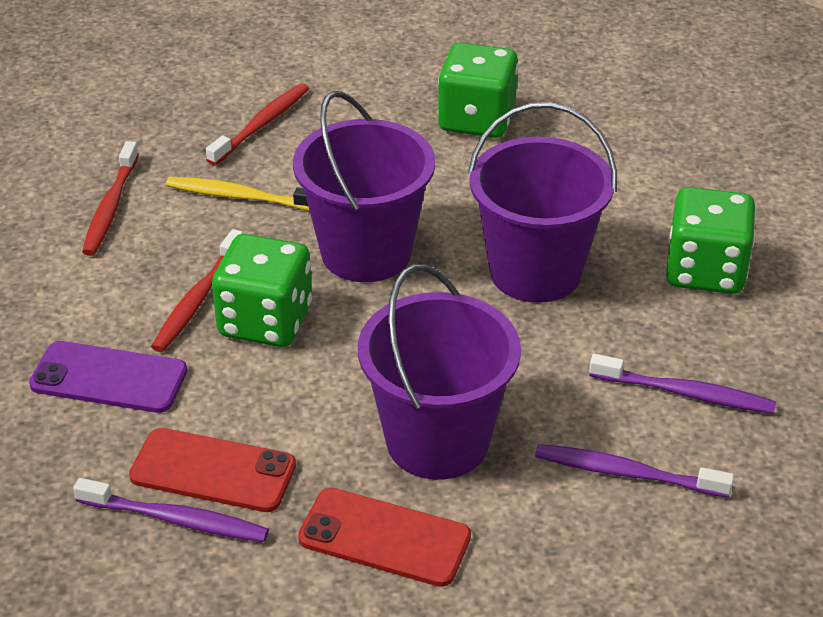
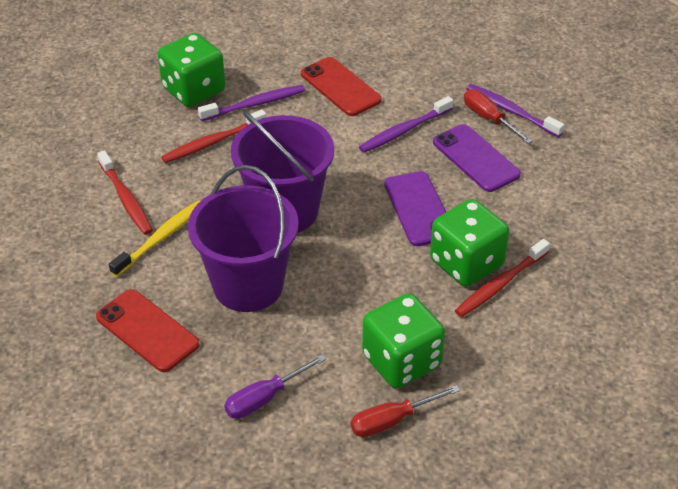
purple bucket: 3 -> 2
purple phone: 1 -> 2
purple screwdriver: 0 -> 1
red screwdriver: 0 -> 2

